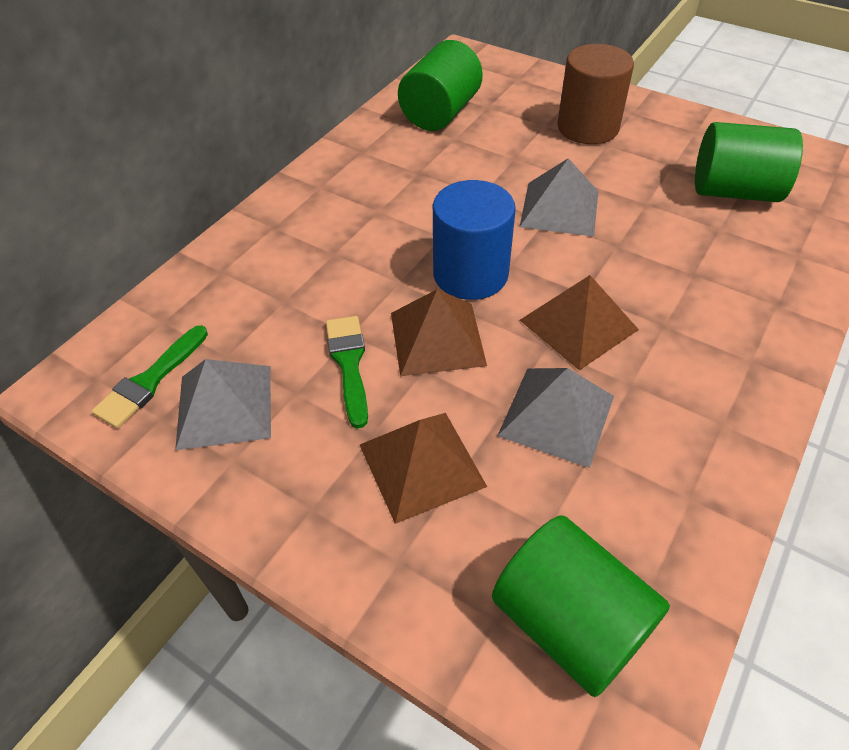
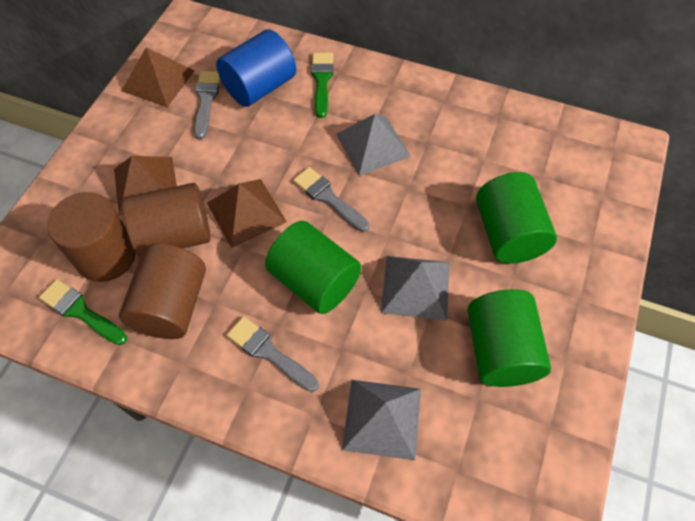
brown cylinder: 1 -> 3
grey brush: 0 -> 3

